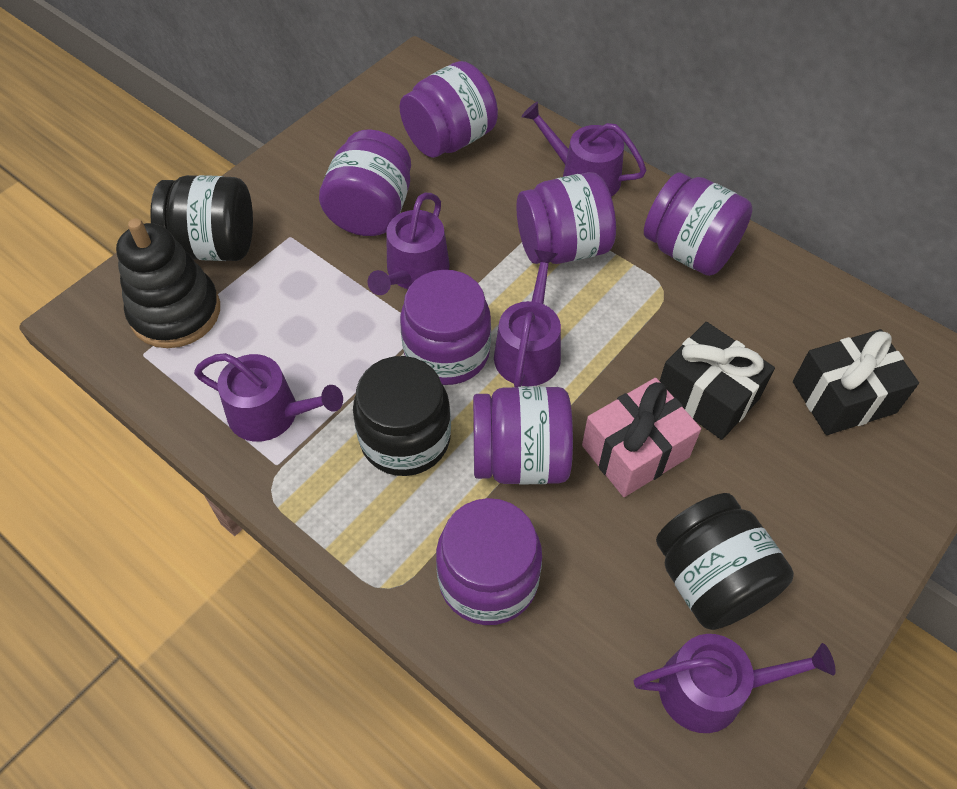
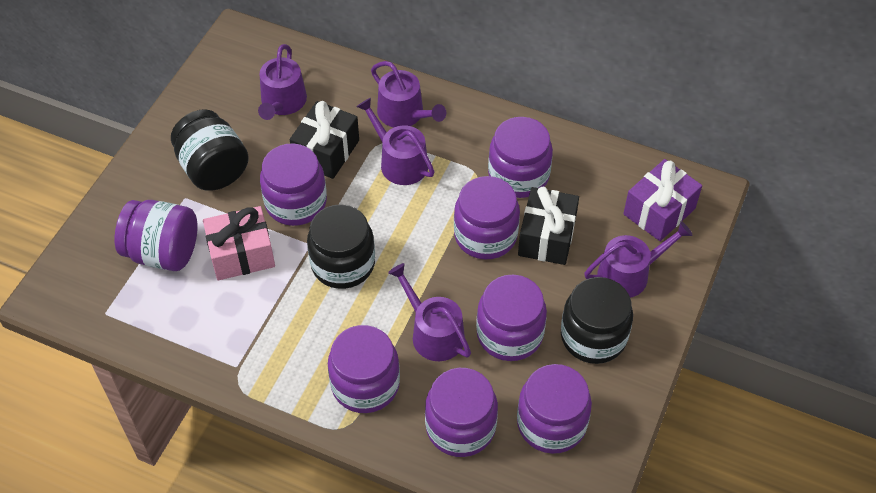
black stacking toy: 1 -> 0
purple gift: 0 -> 1
purple jar: 7 -> 8

